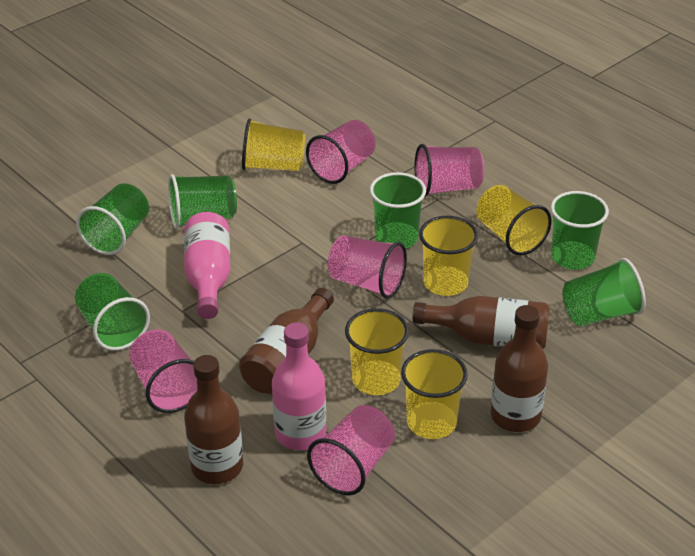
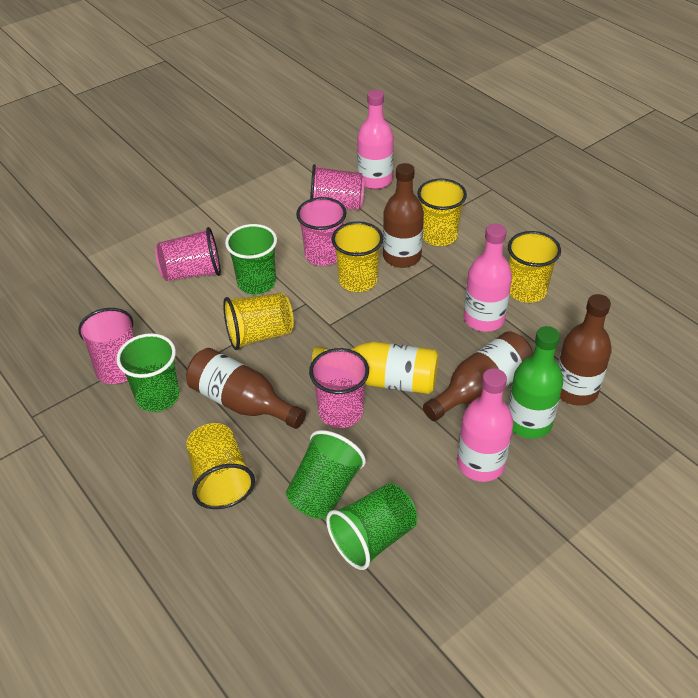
green bottle: 0 -> 1
green cup: 6 -> 4
pink bottle: 2 -> 3
yellow bottle: 0 -> 1

